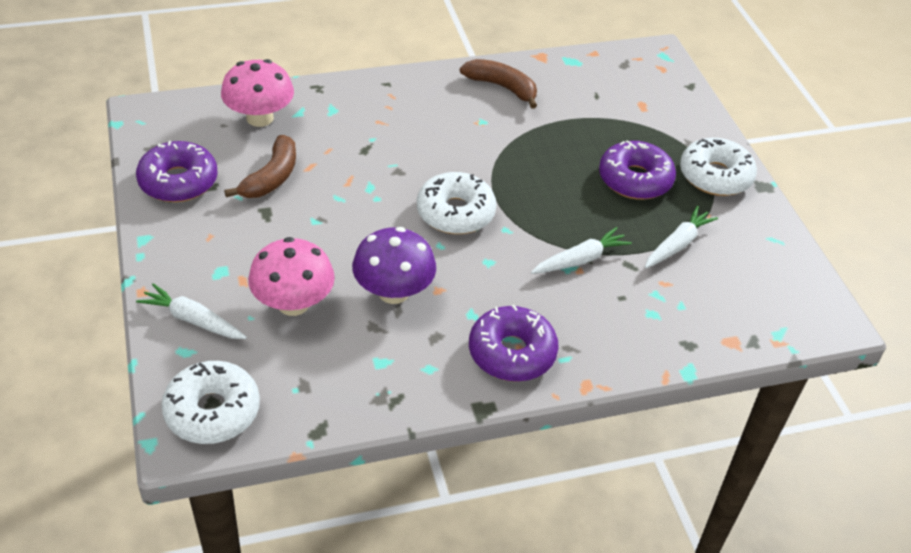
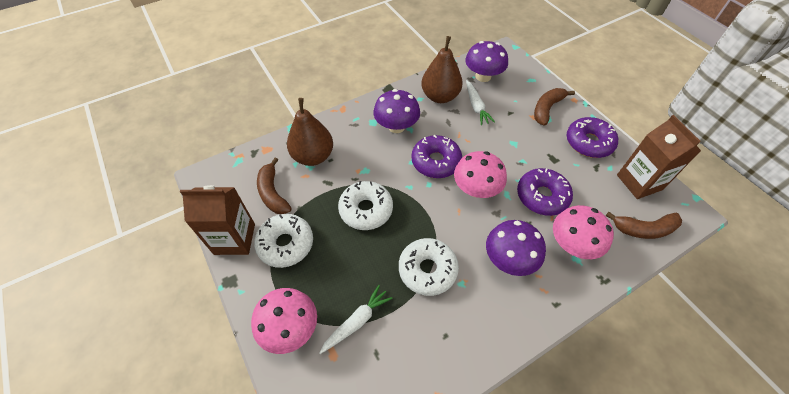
brown banana: 2 -> 3
brown carton: 0 -> 2
brown pear: 0 -> 2
pink mushroom: 2 -> 3
purple mushroom: 1 -> 3
white carrot: 3 -> 2

